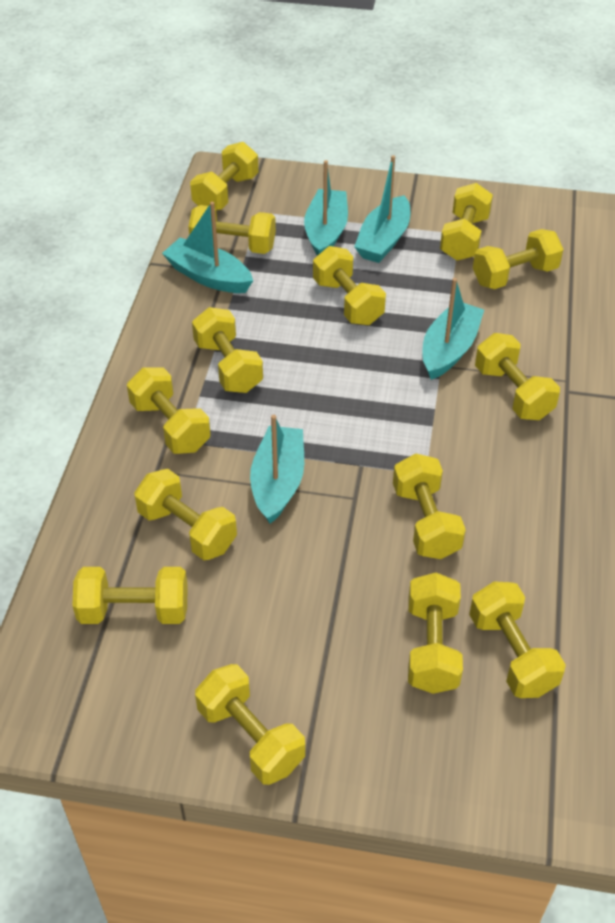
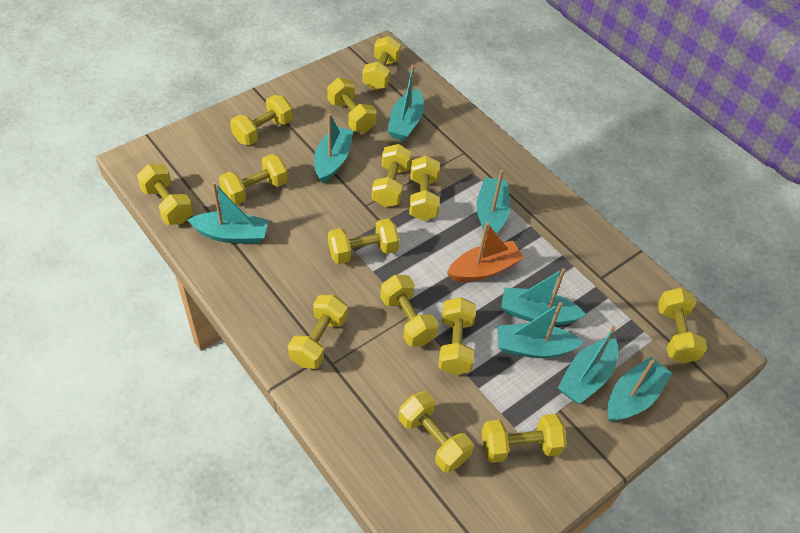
orange boat: 0 -> 1
turquoise boat: 5 -> 8

